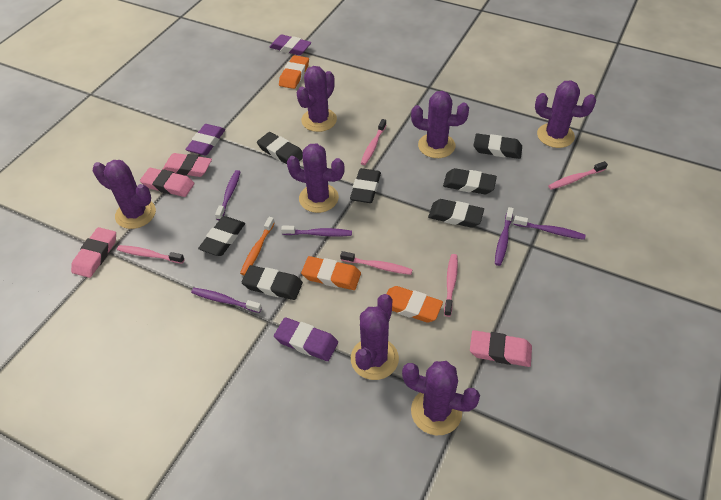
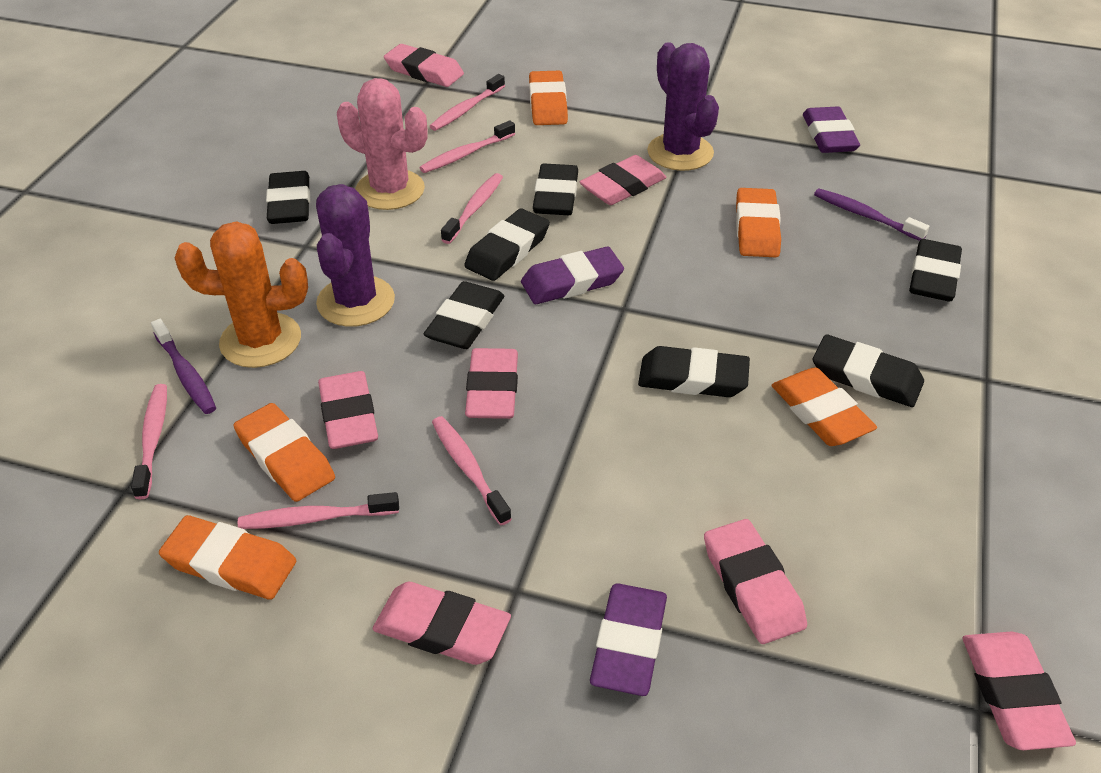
orange cactus: 0 -> 1
orange eraser: 3 -> 5
orange toothbrush: 1 -> 0
pink cactus: 0 -> 1
pink eraser: 4 -> 7
pink toothbrush: 5 -> 6
purple cactus: 7 -> 2
purple toothbrush: 5 -> 2

